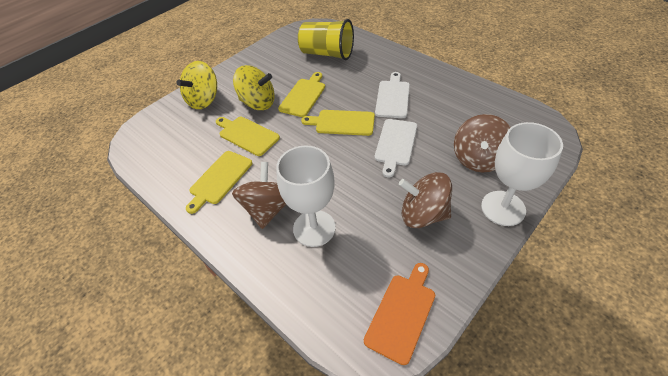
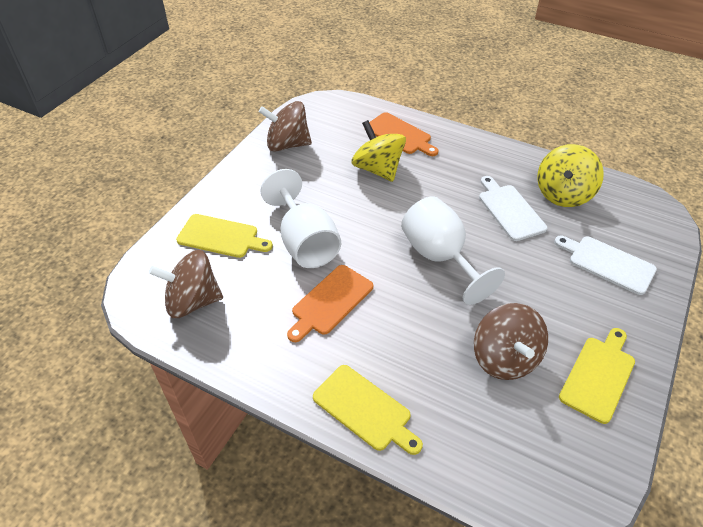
orange cutting board: 1 -> 2
yellow cup: 1 -> 0
yellow cutting board: 4 -> 3

